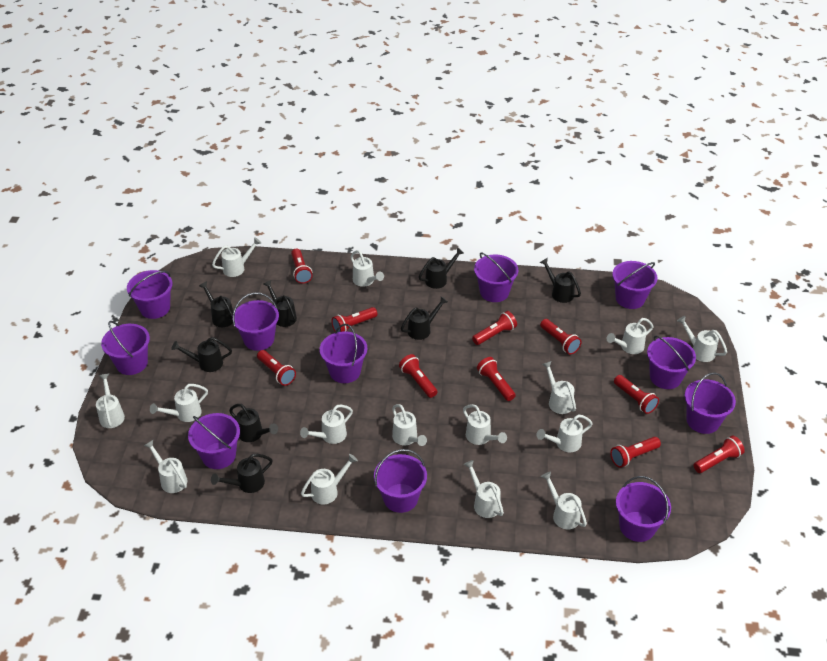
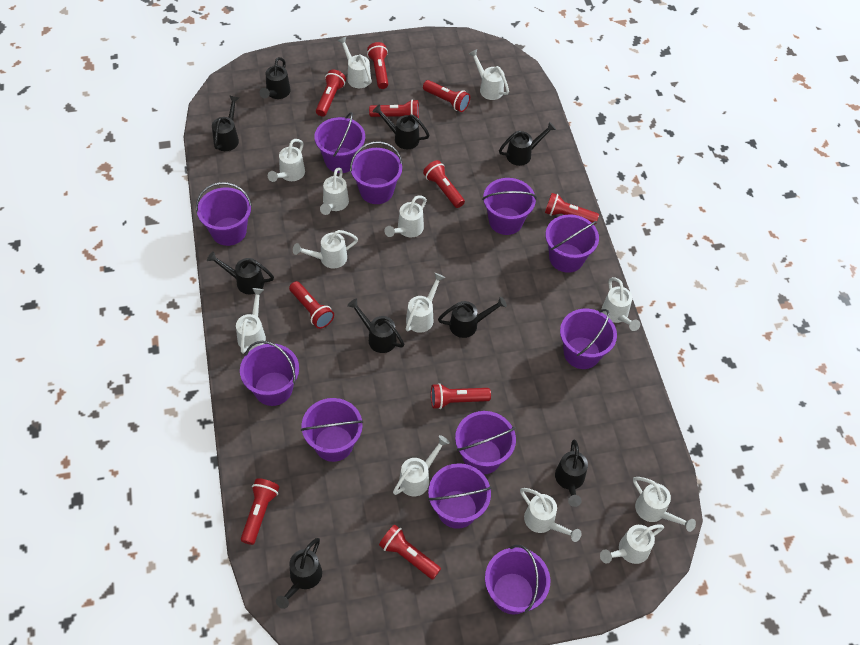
black watering can: 8 -> 9
white watering can: 15 -> 13

